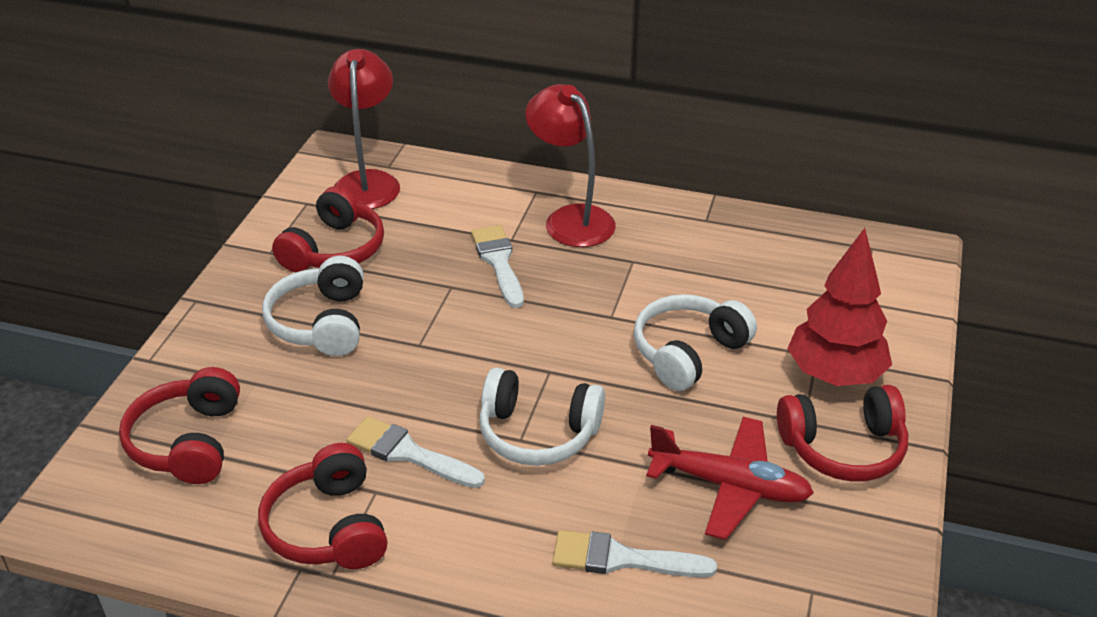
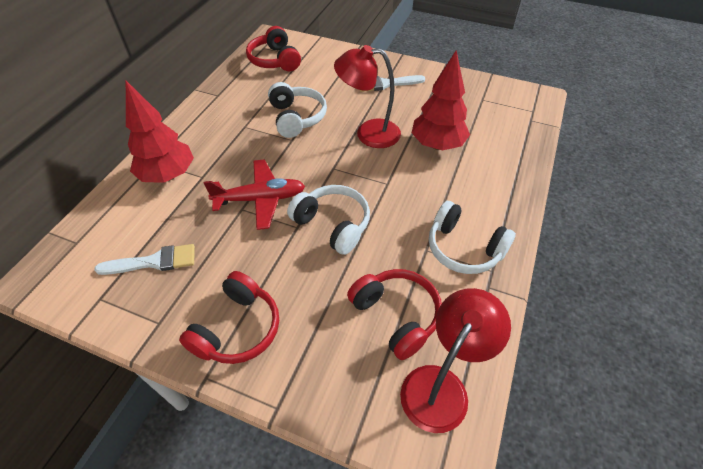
red headphones: 4 -> 3
red tree: 1 -> 2
white brush: 3 -> 2

